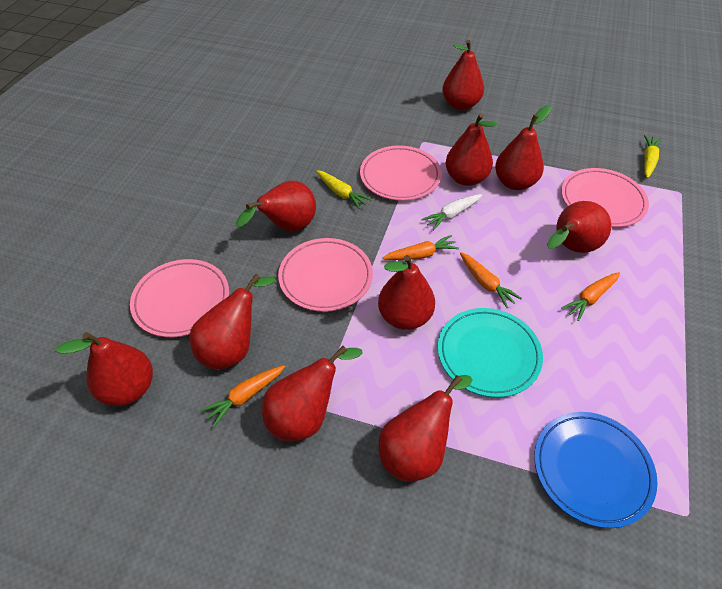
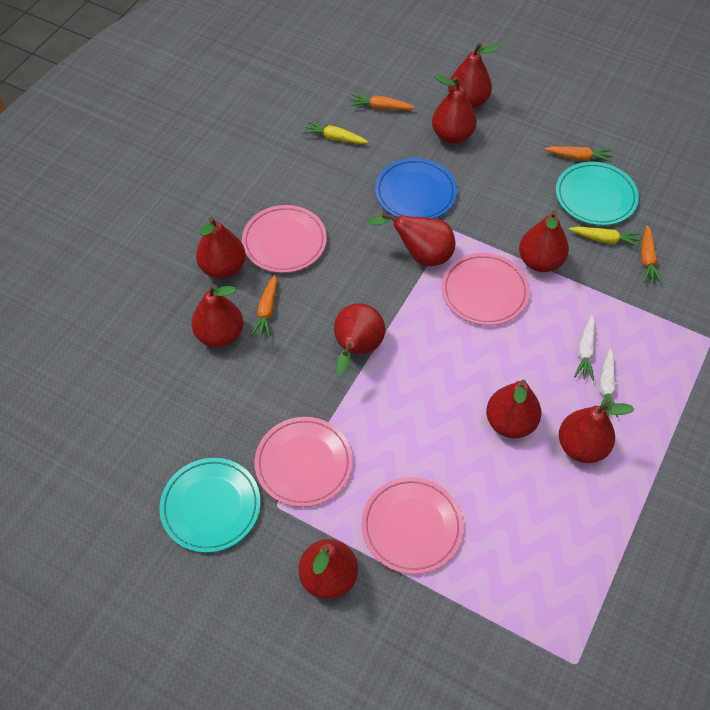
turquoise plate: 1 -> 2
white carrot: 1 -> 2

